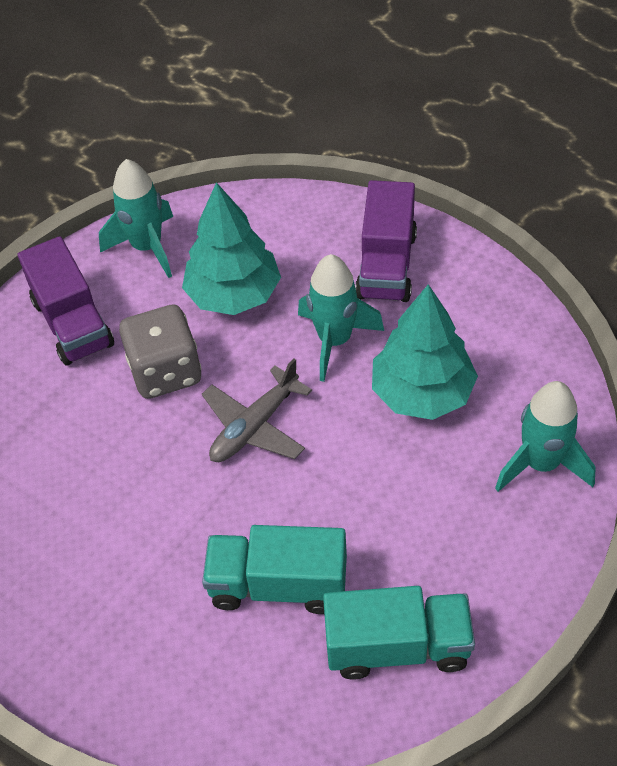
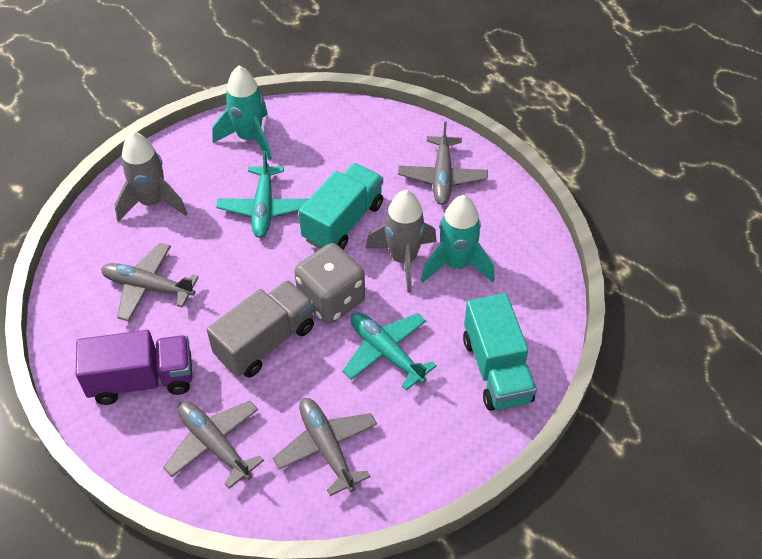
grey plane: 1 -> 4
grey rocket: 0 -> 2
grey truck: 0 -> 1
purple truck: 2 -> 1
turquoise plane: 0 -> 2
turquoise rocket: 3 -> 2
turquoise tree: 2 -> 0

